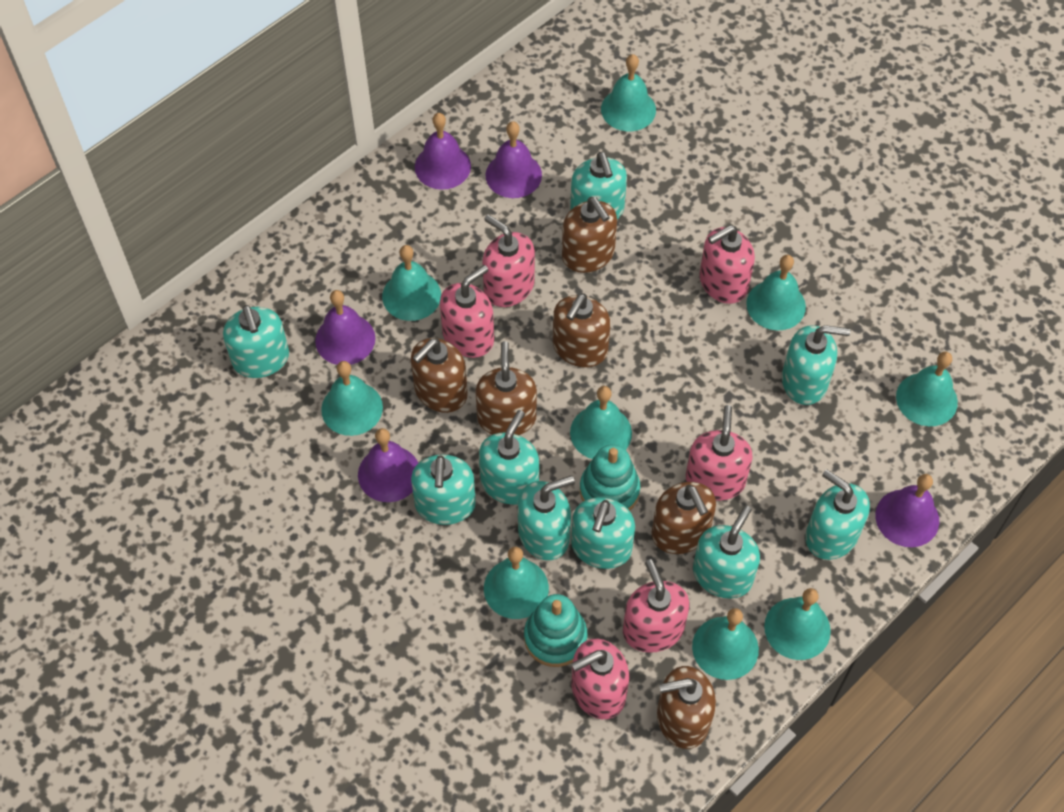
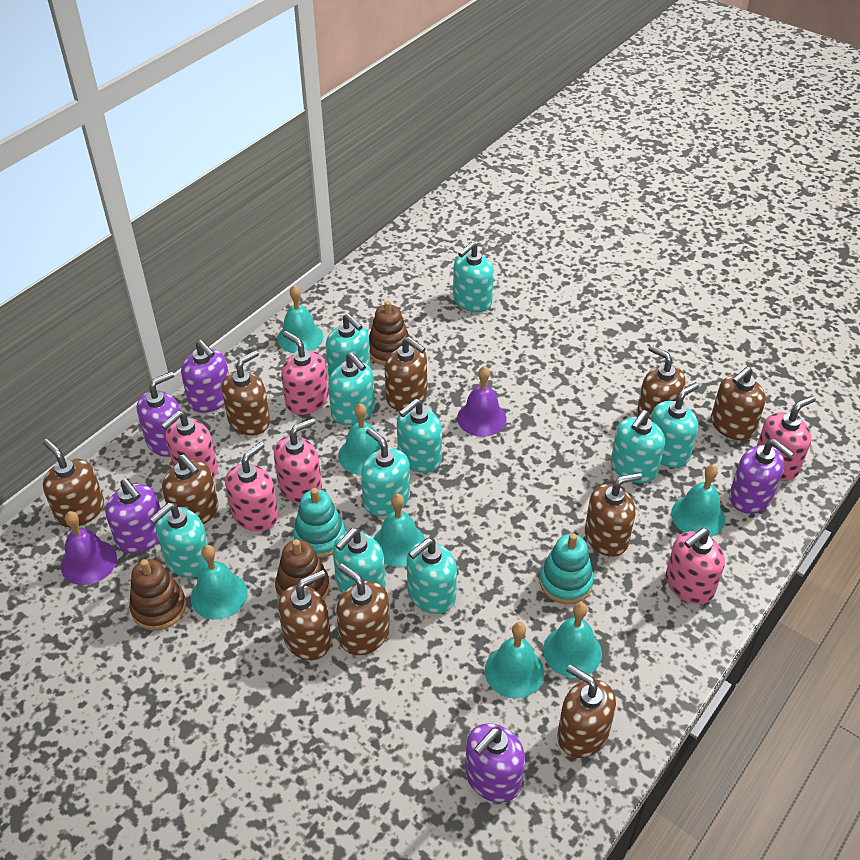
brown soap dispenser: 6 -> 10
brown stacking toy: 0 -> 3
purple bell: 5 -> 2
purple soap dispenser: 0 -> 5
turquoise bell: 9 -> 7
turquoise soap dispenser: 9 -> 10

